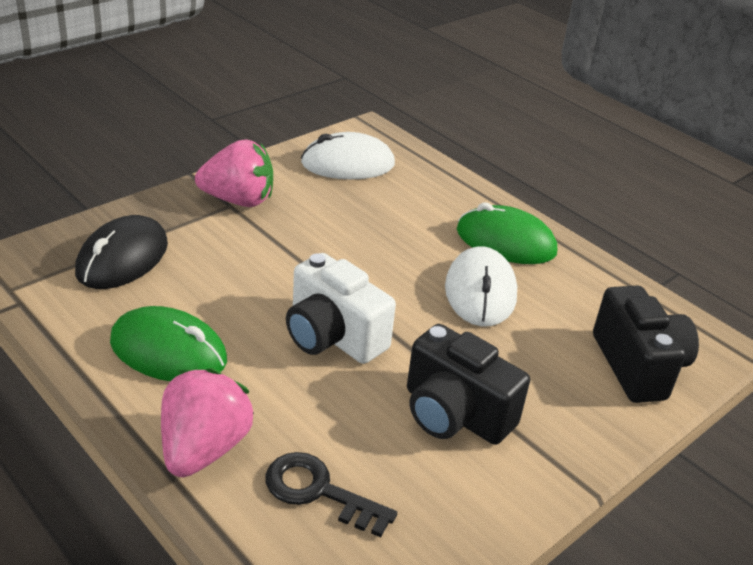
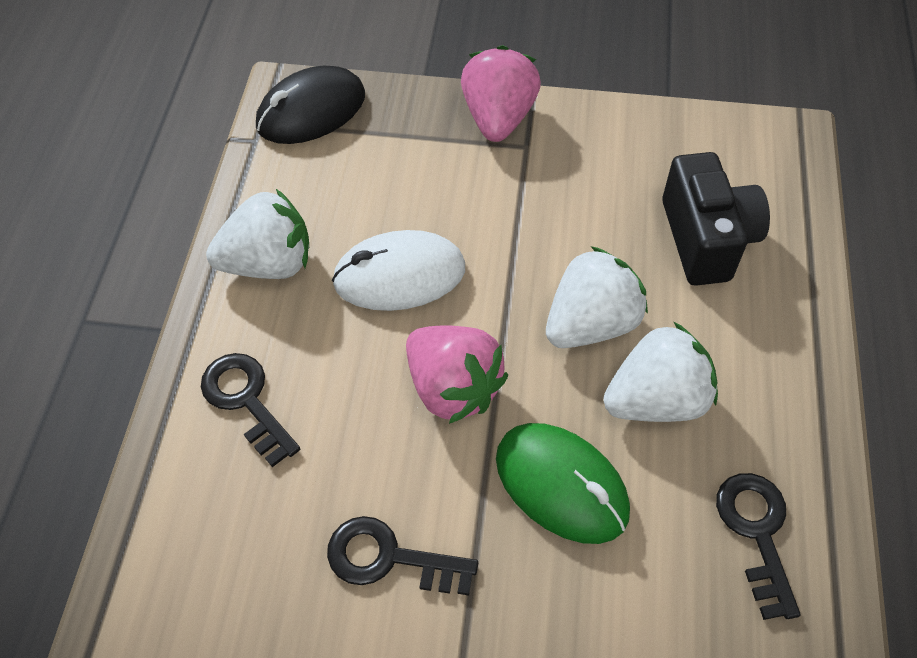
black camera: 2 -> 1
black key: 1 -> 3
green mouse: 2 -> 1
white camera: 1 -> 0
white mouse: 2 -> 1
white strawberry: 0 -> 3

